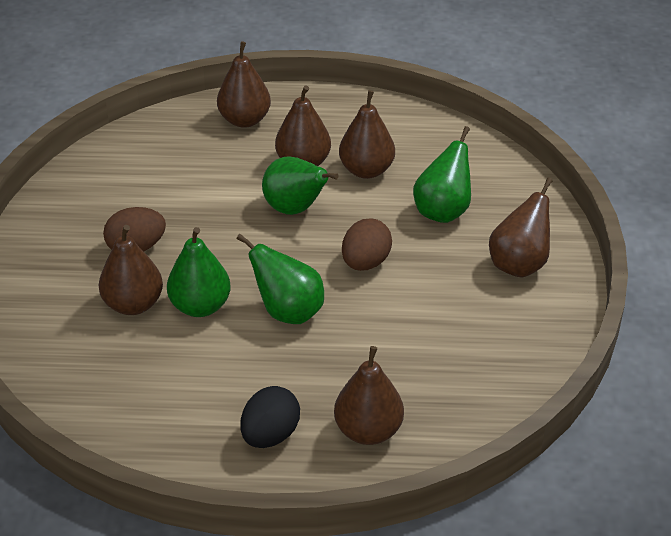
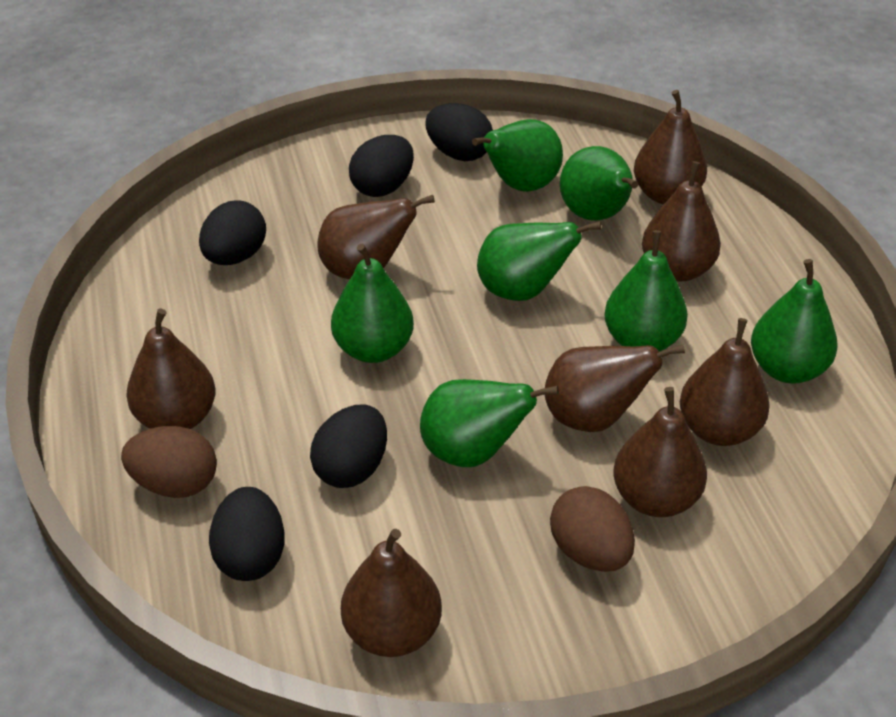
black egg: 1 -> 5
brown pear: 6 -> 8
green pear: 4 -> 7

